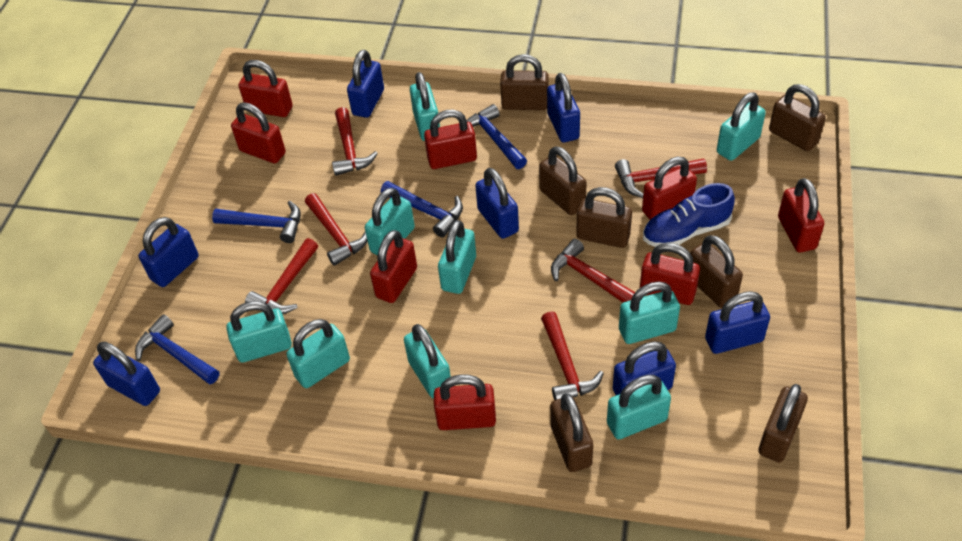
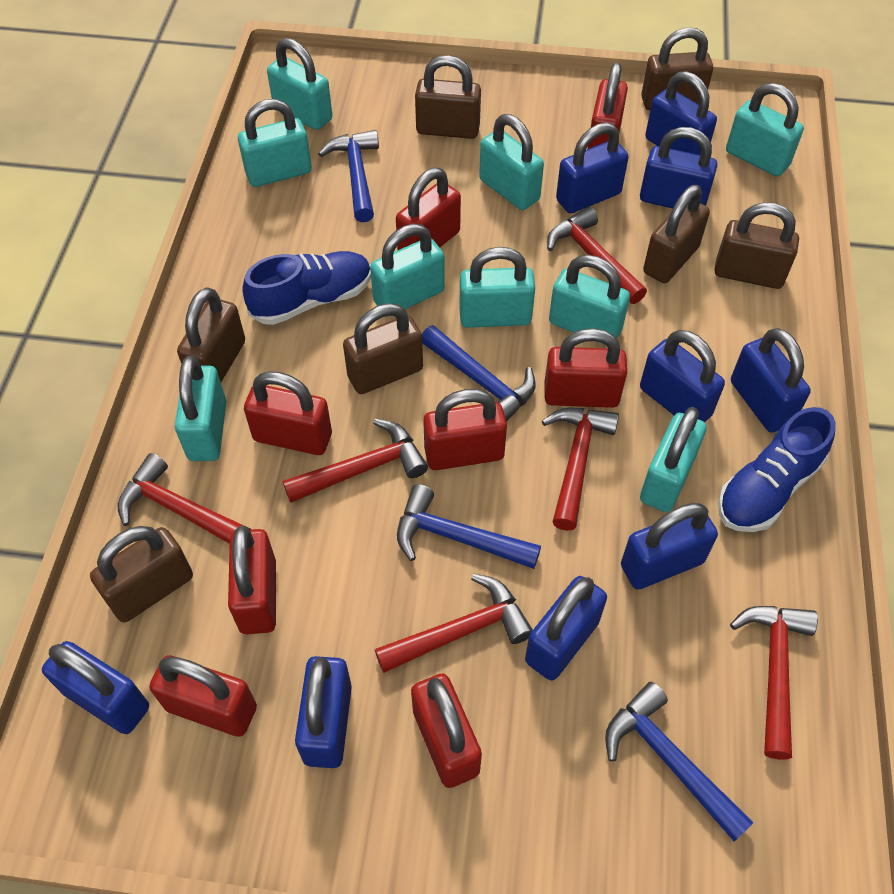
blue padlock: 7 -> 9
blue shoe: 1 -> 2

